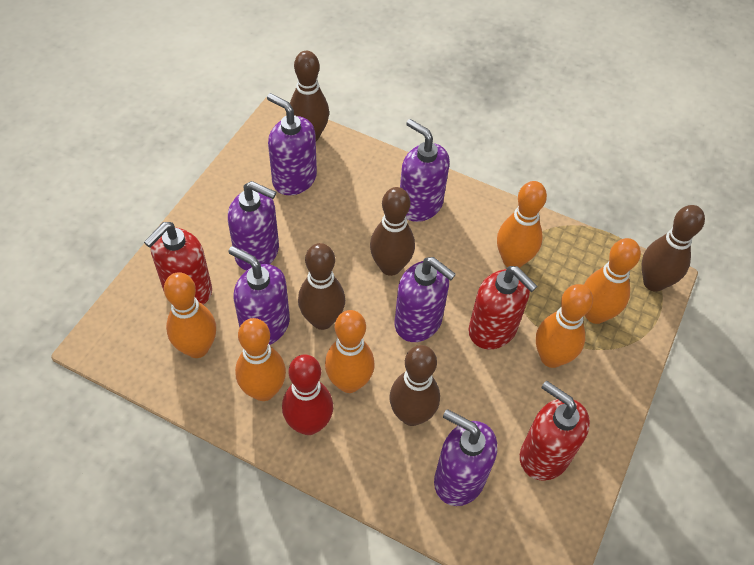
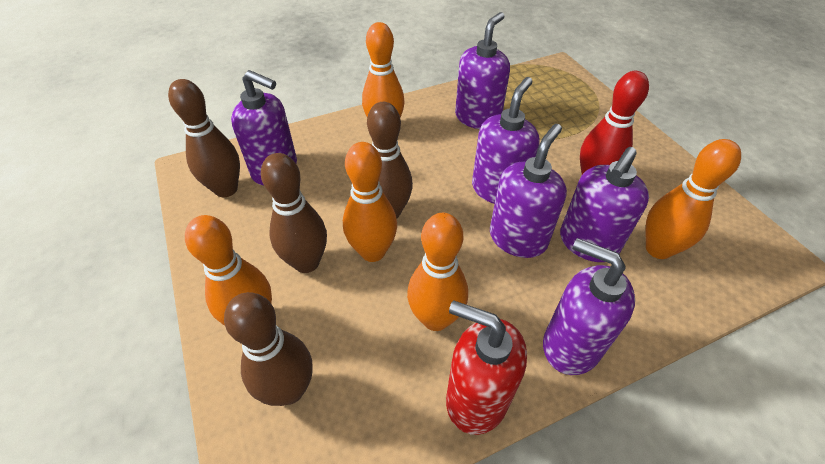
brown bowling pin: 5 -> 4
orange bowling pin: 6 -> 5
red soap dispenser: 3 -> 1

